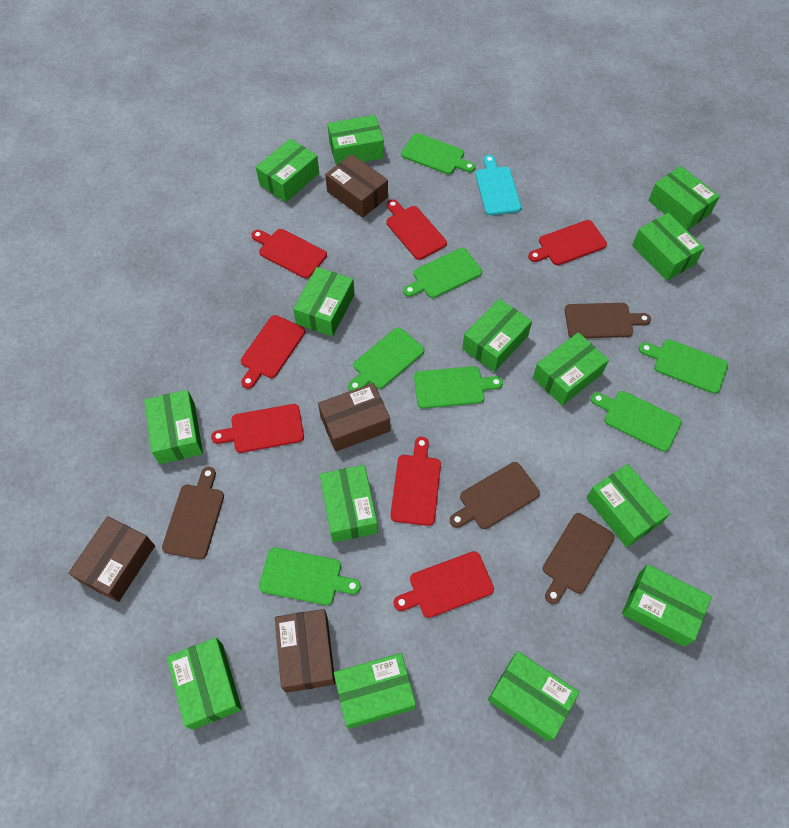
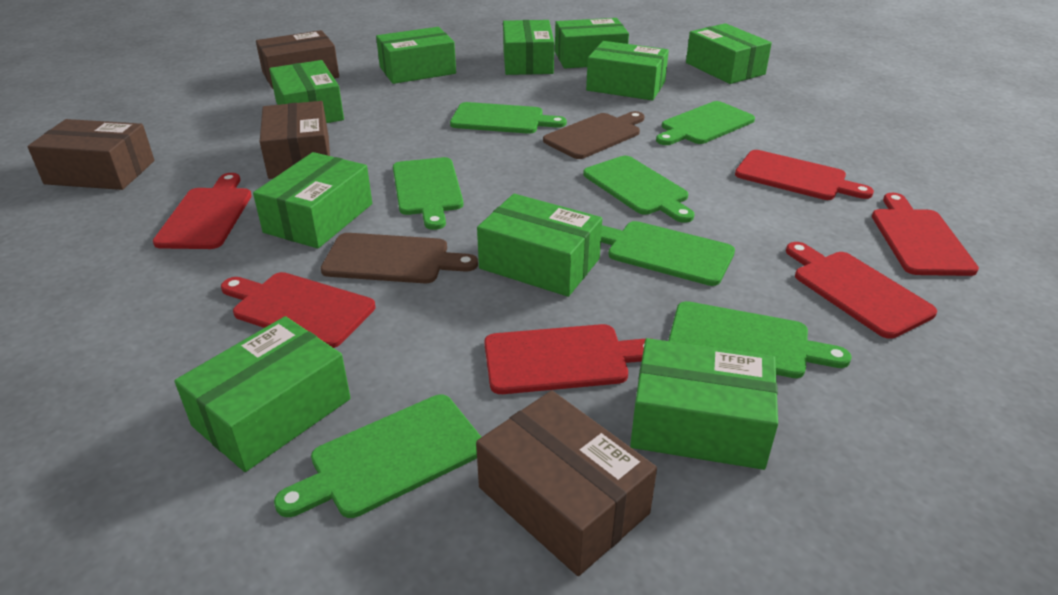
brown cutting board: 4 -> 2
green box: 14 -> 10
red cutting board: 7 -> 6
turquoise cutting board: 1 -> 0

